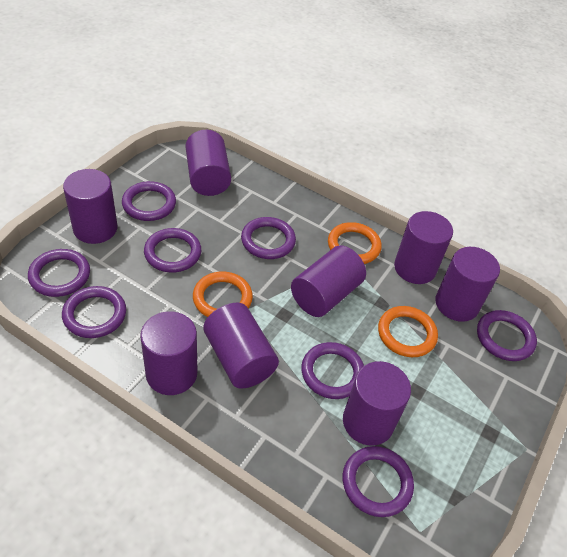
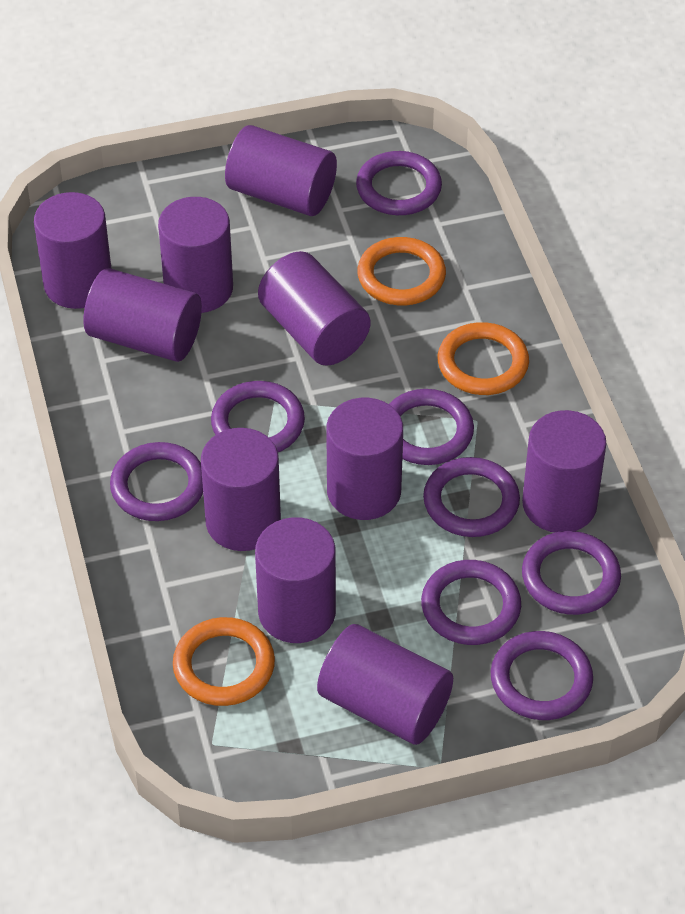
purple cylinder: 8 -> 10

